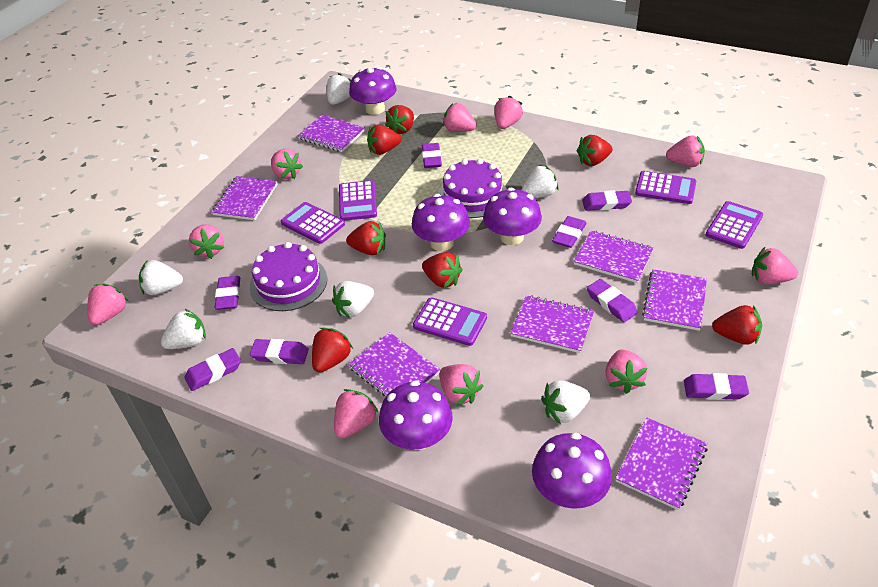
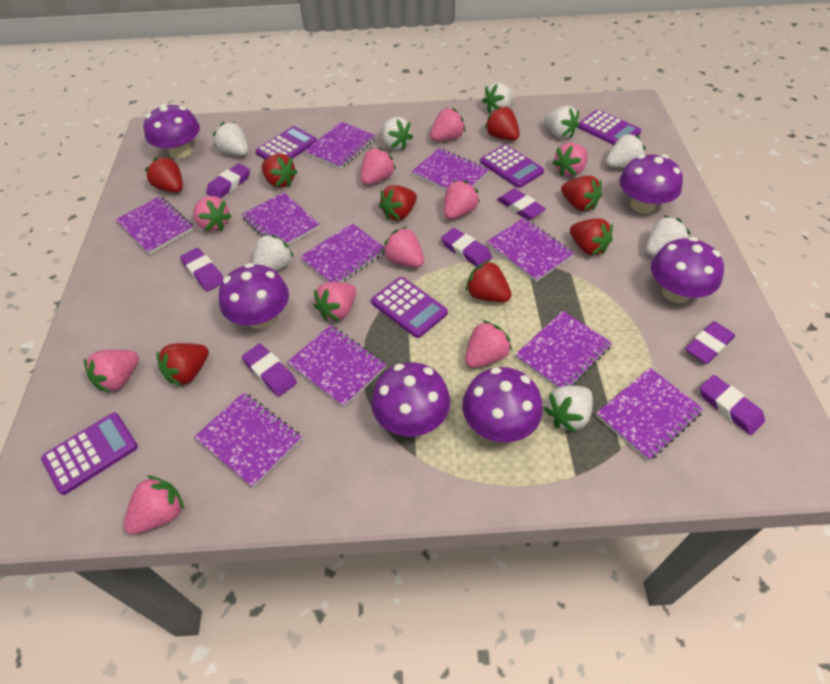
purple cake: 2 -> 0
purple eraser: 8 -> 7
purple mushroom: 5 -> 6
purple notebook: 7 -> 10
red strawberry: 7 -> 8
white strawberry: 6 -> 8

